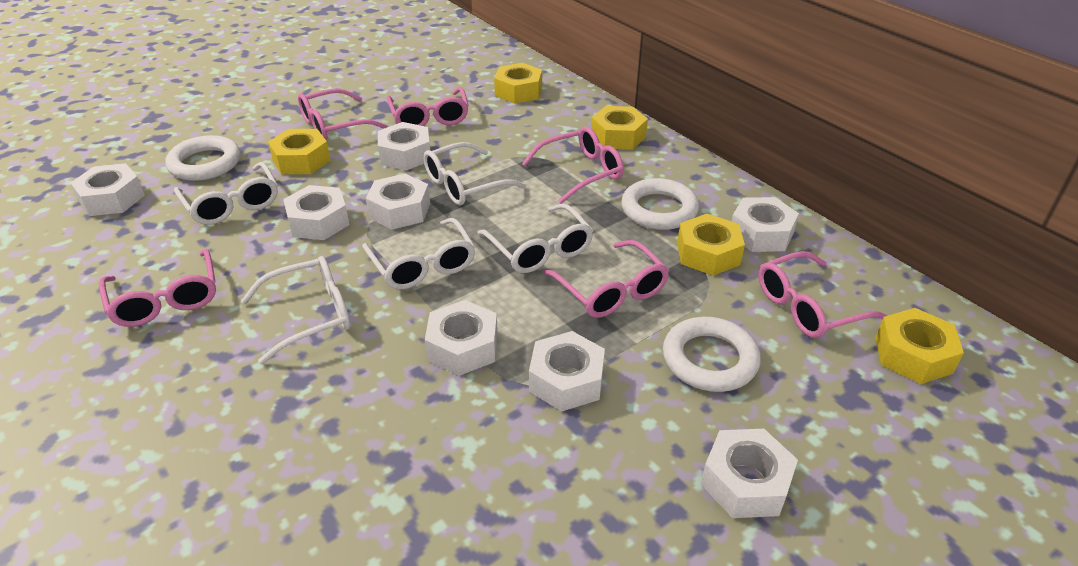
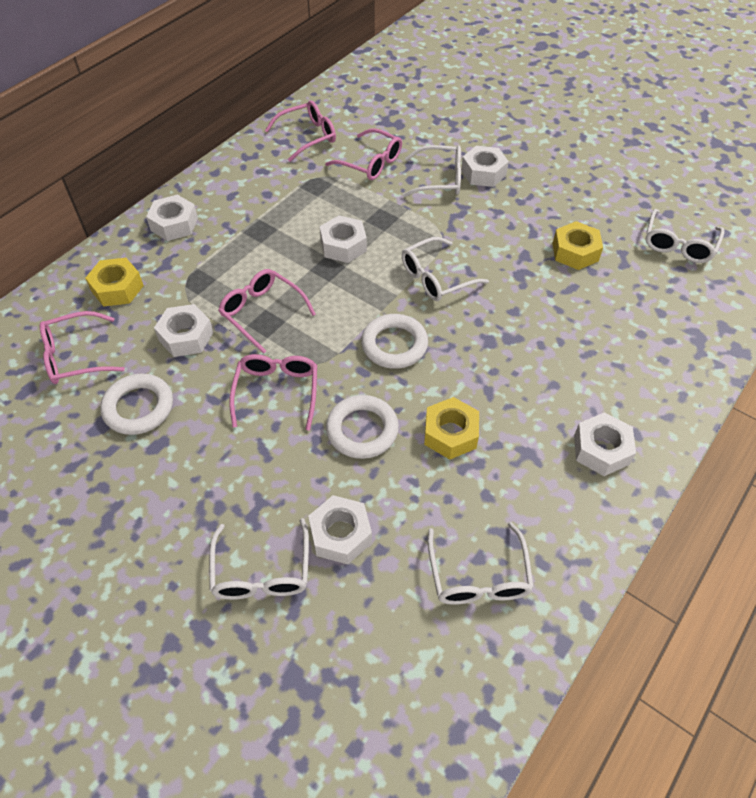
pink glasses: 6 -> 5
white nut: 8 -> 6
yellow nut: 5 -> 3

